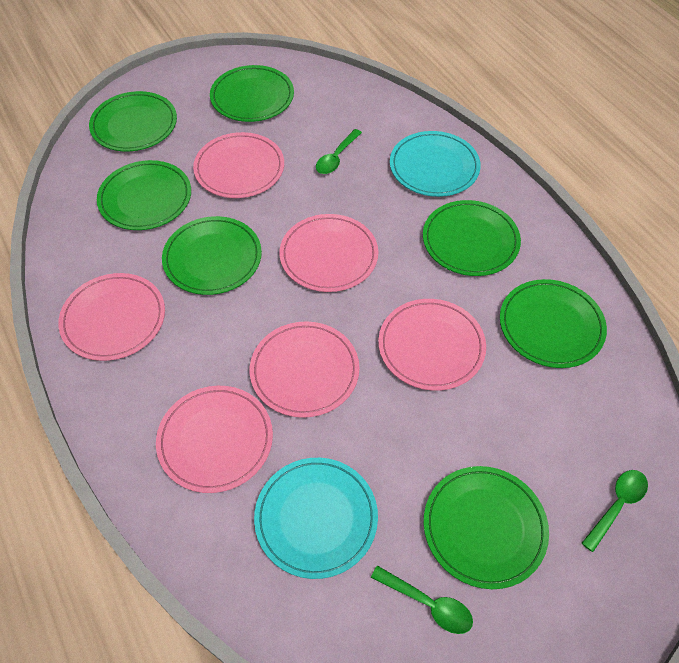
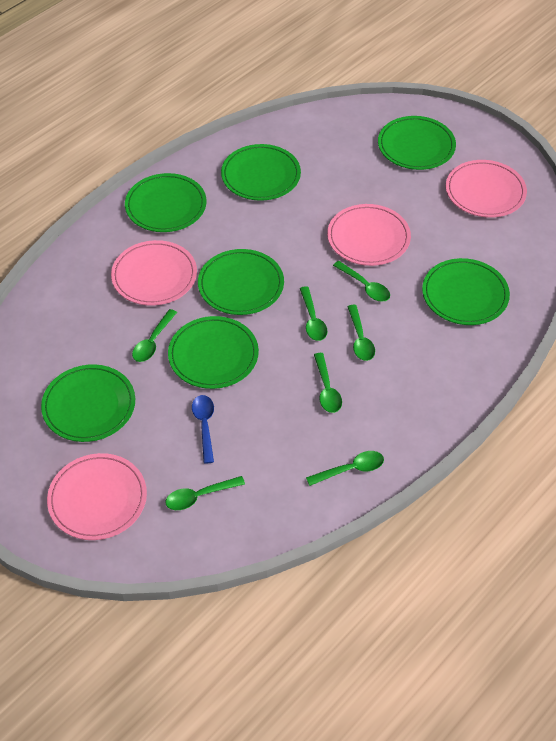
blue spoon: 0 -> 1
green spoon: 3 -> 7
pink plate: 6 -> 4
turquoise plate: 2 -> 0

